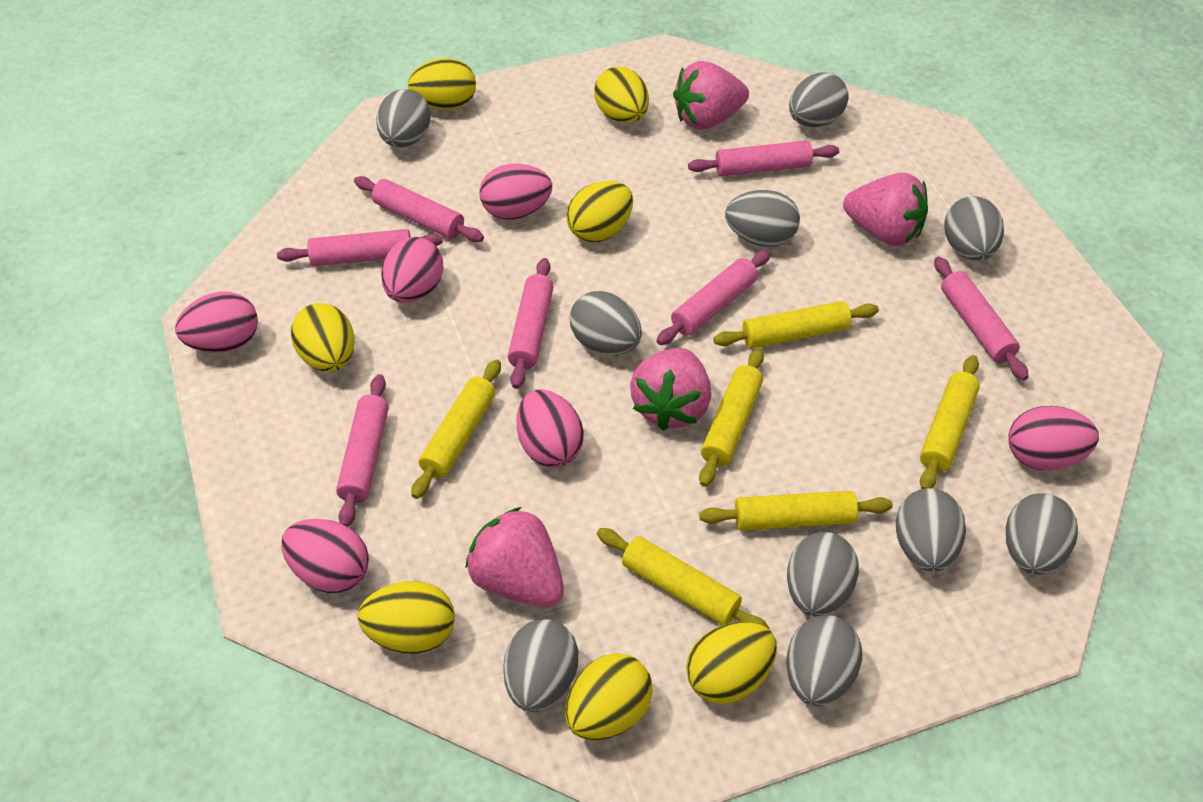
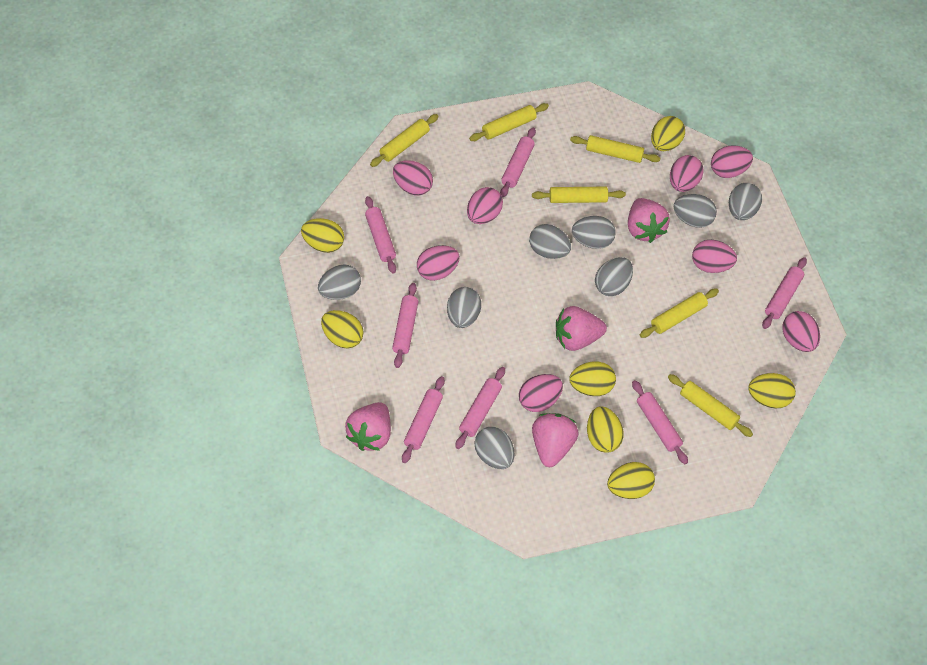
grey egg: 10 -> 8
pink egg: 6 -> 8

